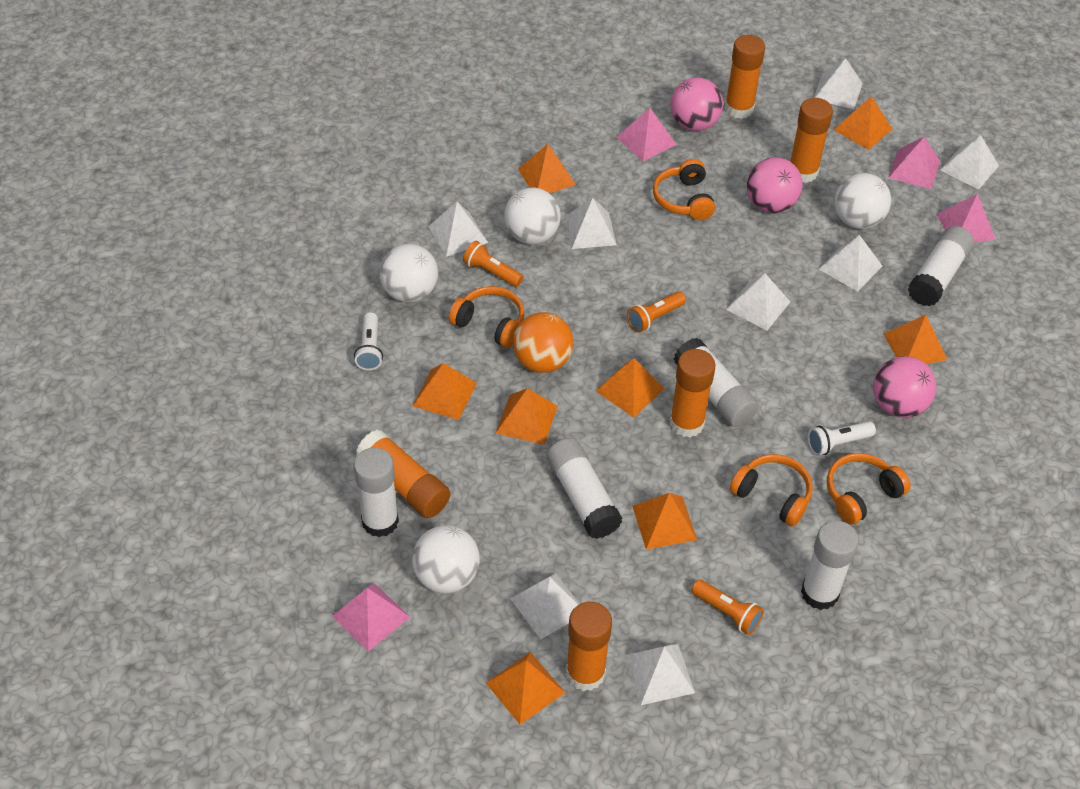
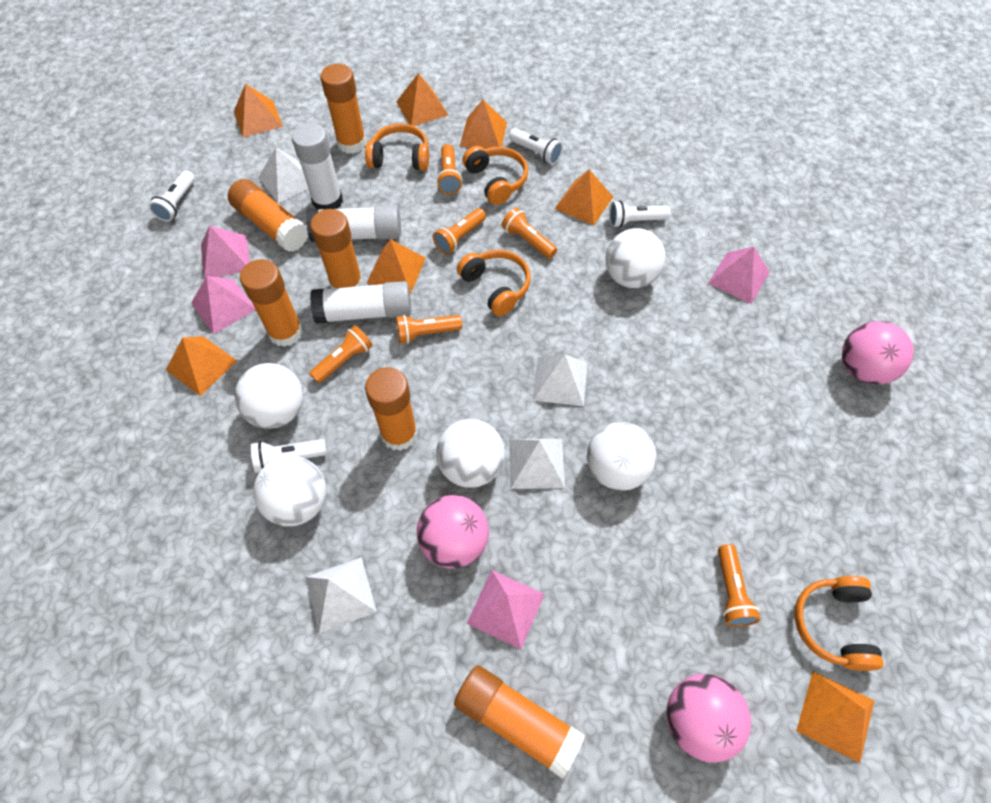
orange ball: 1 -> 0
orange flashlight: 3 -> 6
orange glue stick: 5 -> 6
orange pyramid: 8 -> 7
white ball: 4 -> 5
white flashlight: 2 -> 4
white glue stick: 5 -> 3
white pyramid: 8 -> 4

